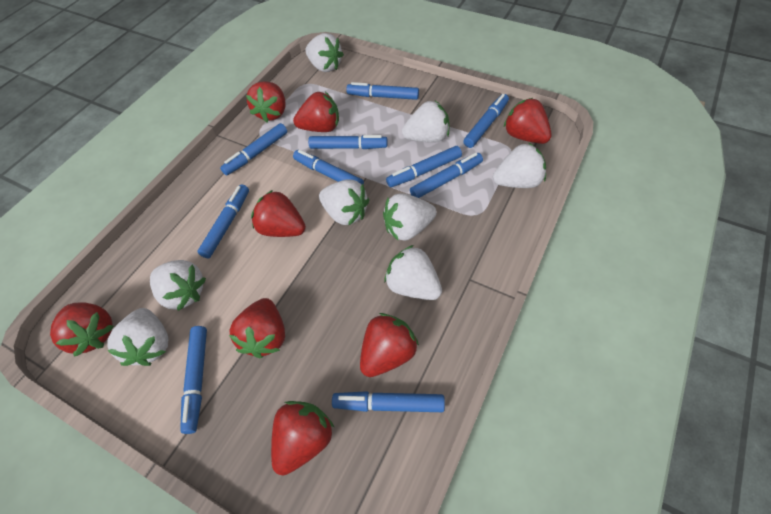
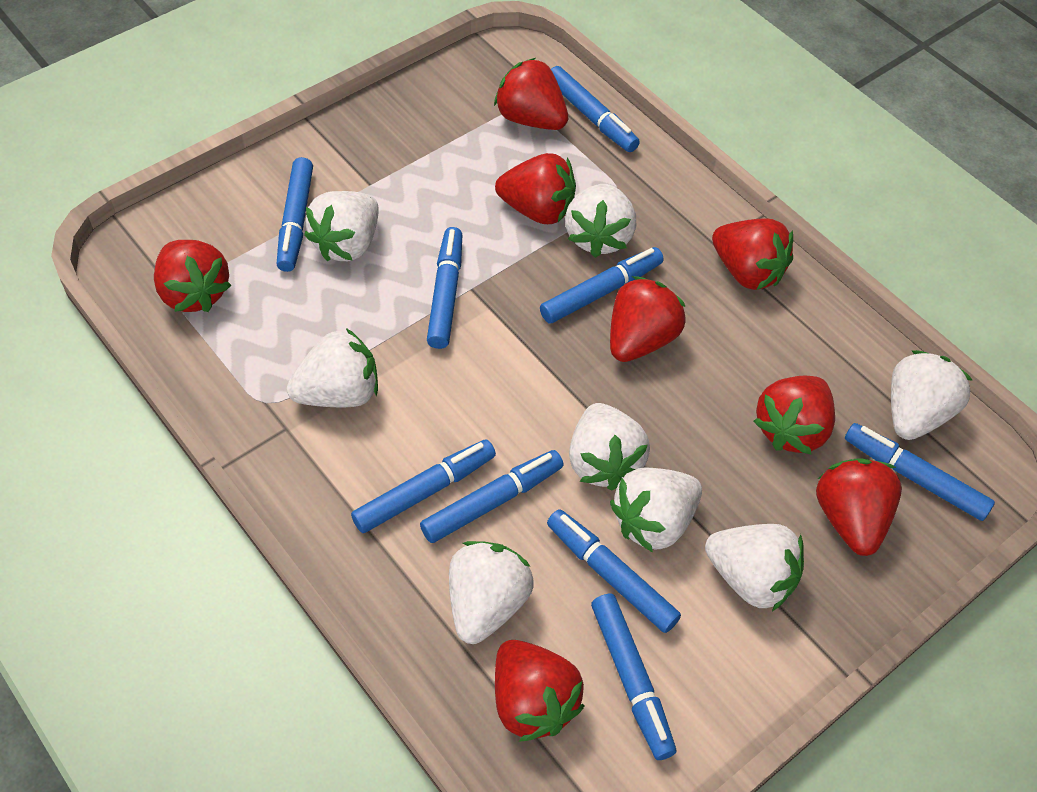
blue marker: 10 -> 9

